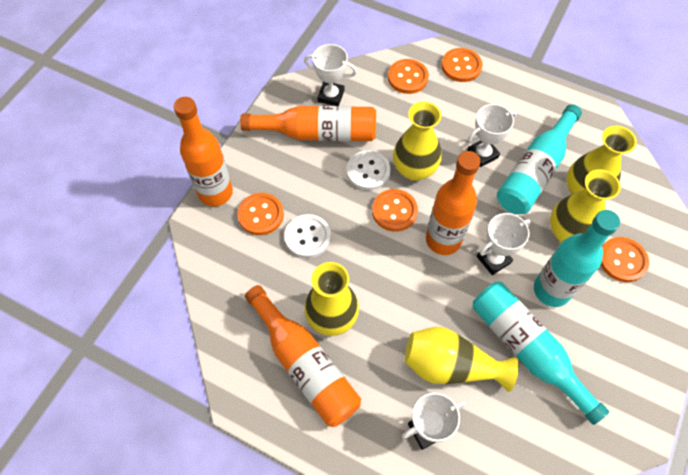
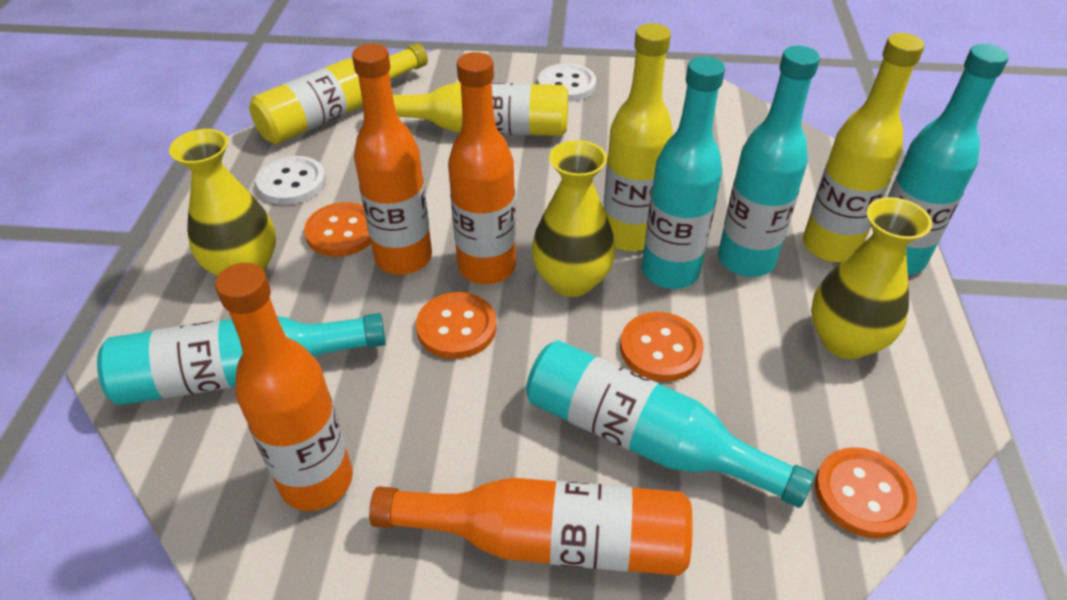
orange button: 5 -> 4
turquoise bottle: 3 -> 5
white trophy: 4 -> 0
yellow bottle: 0 -> 4
yellow vase: 5 -> 3

